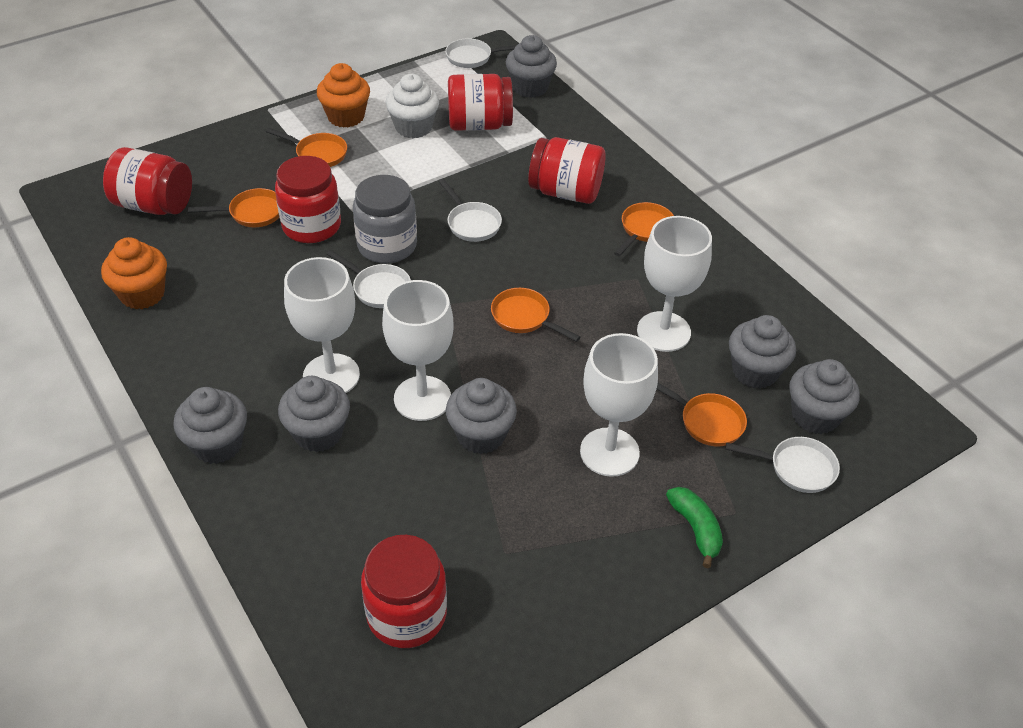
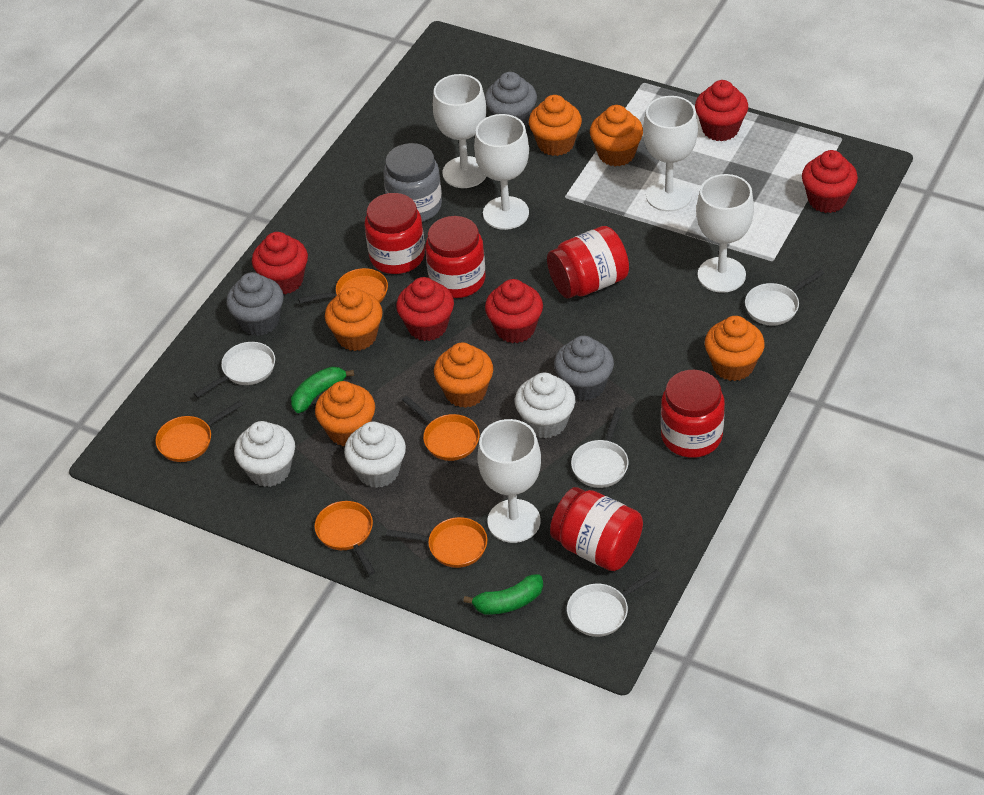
green banana: 1 -> 2
grey cupcake: 6 -> 3
orange cupcake: 2 -> 6
red cupcake: 0 -> 5
white cupcake: 1 -> 3
white goblet: 4 -> 5

